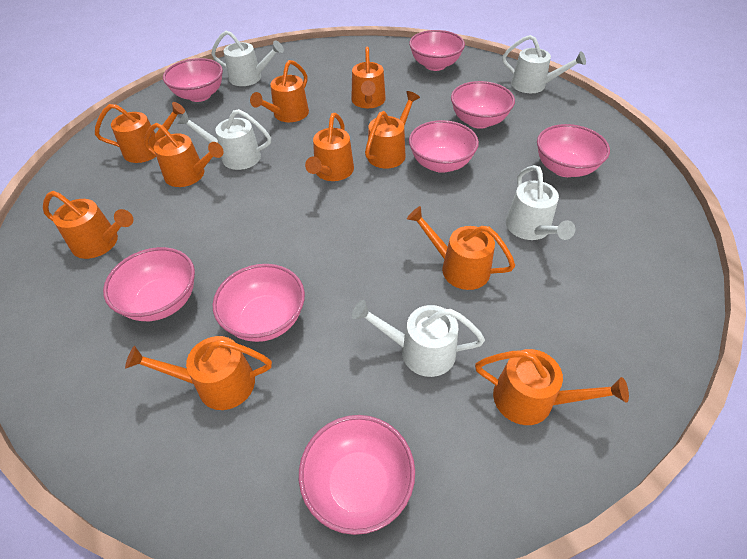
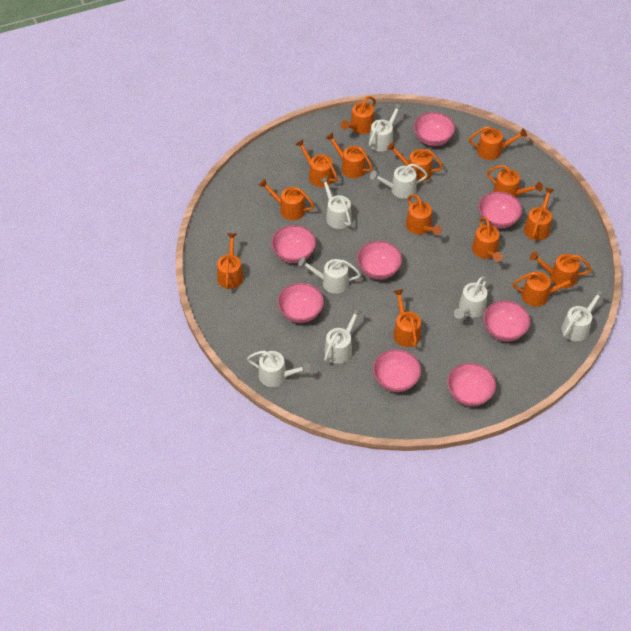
orange watering can: 10 -> 14
white watering can: 5 -> 8

